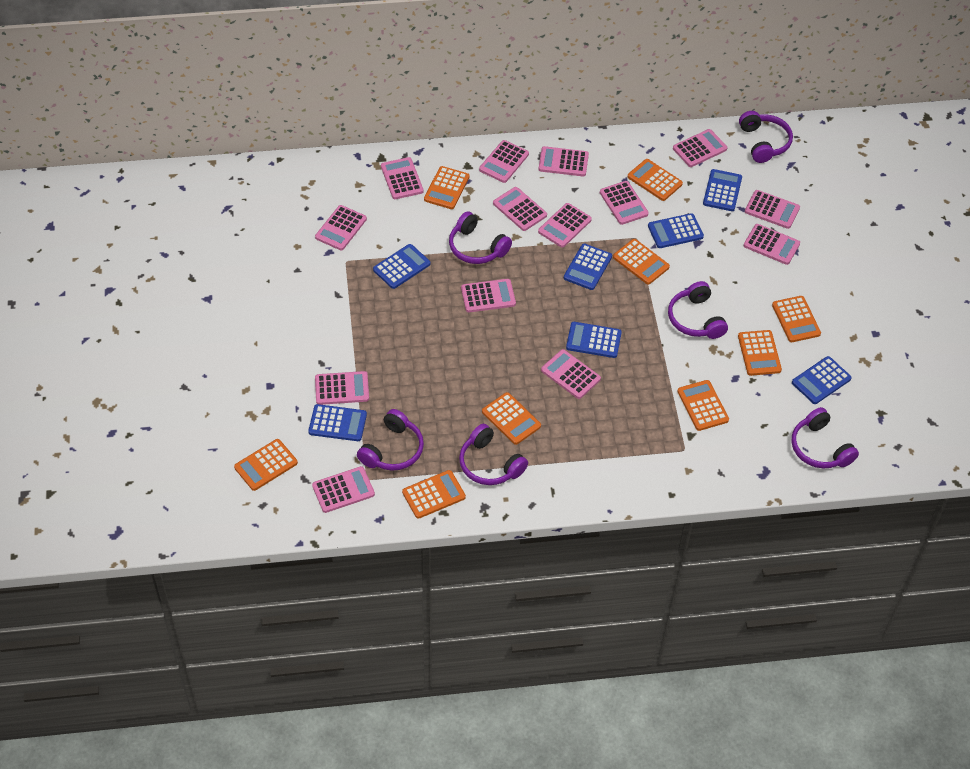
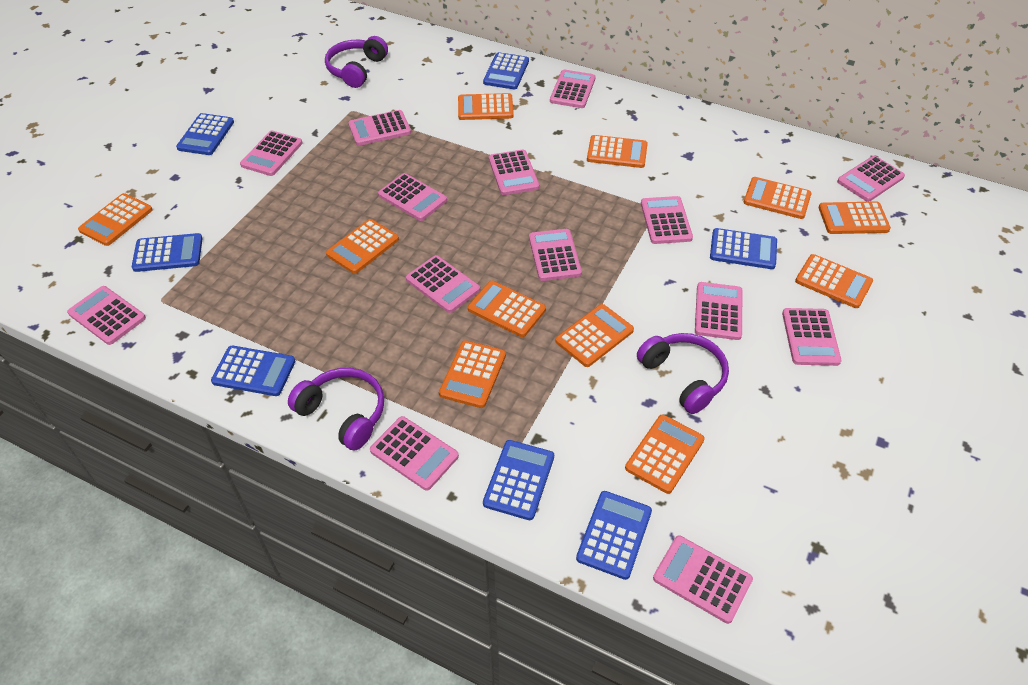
orange calculator: 9 -> 11
purple headphones: 6 -> 3

